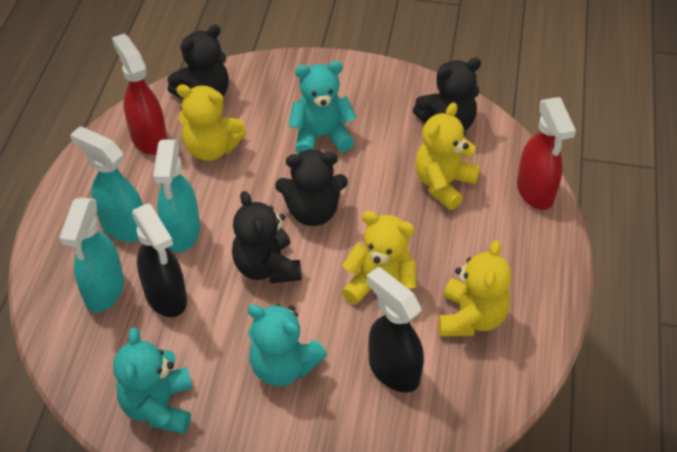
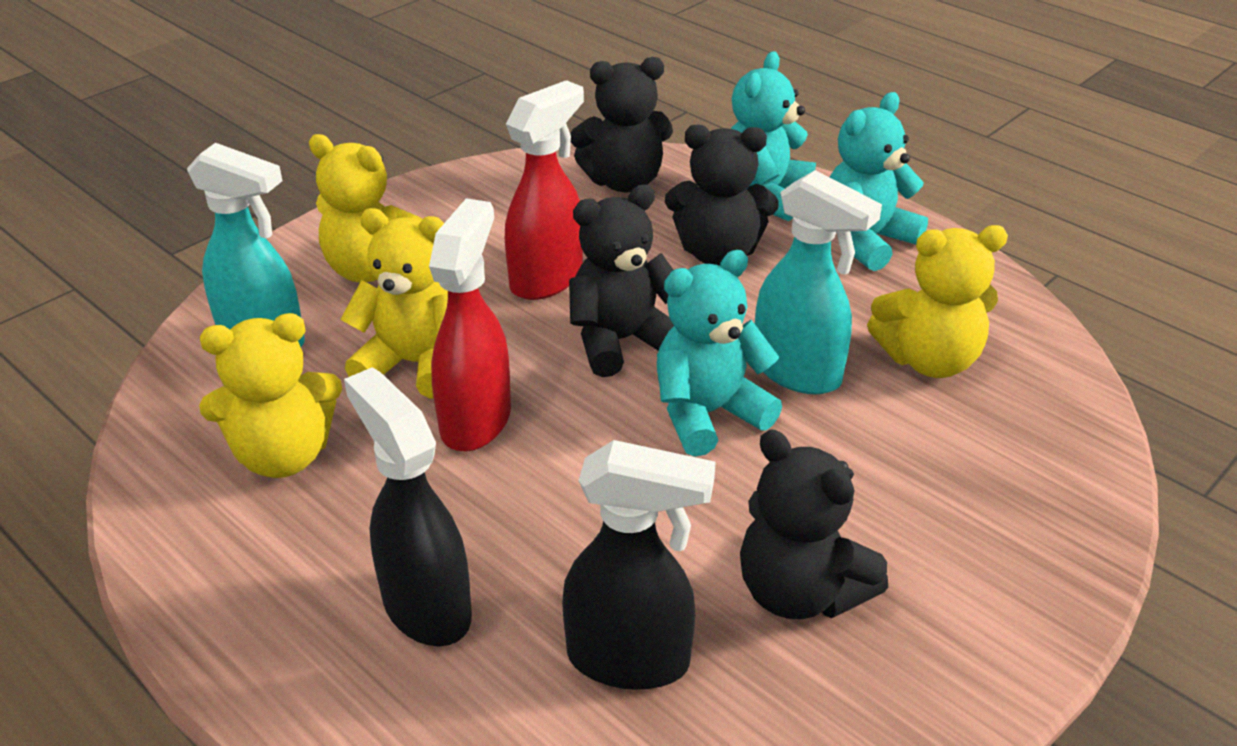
turquoise spray bottle: 3 -> 2

